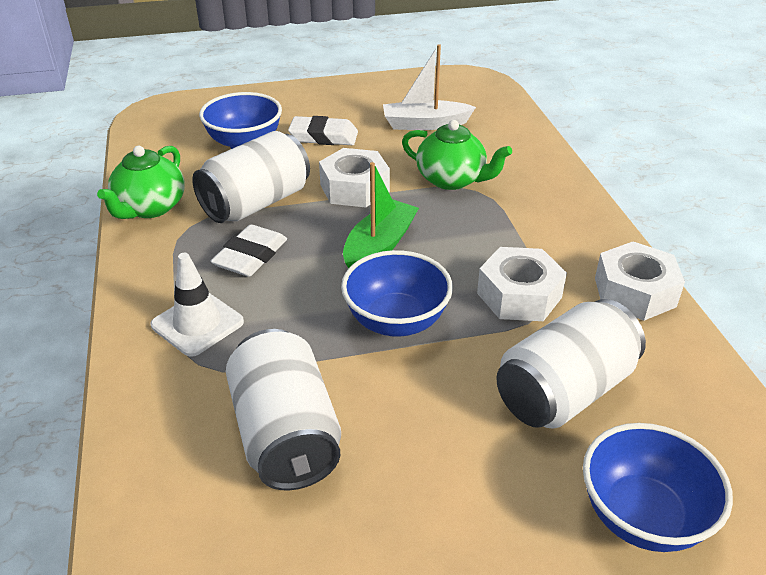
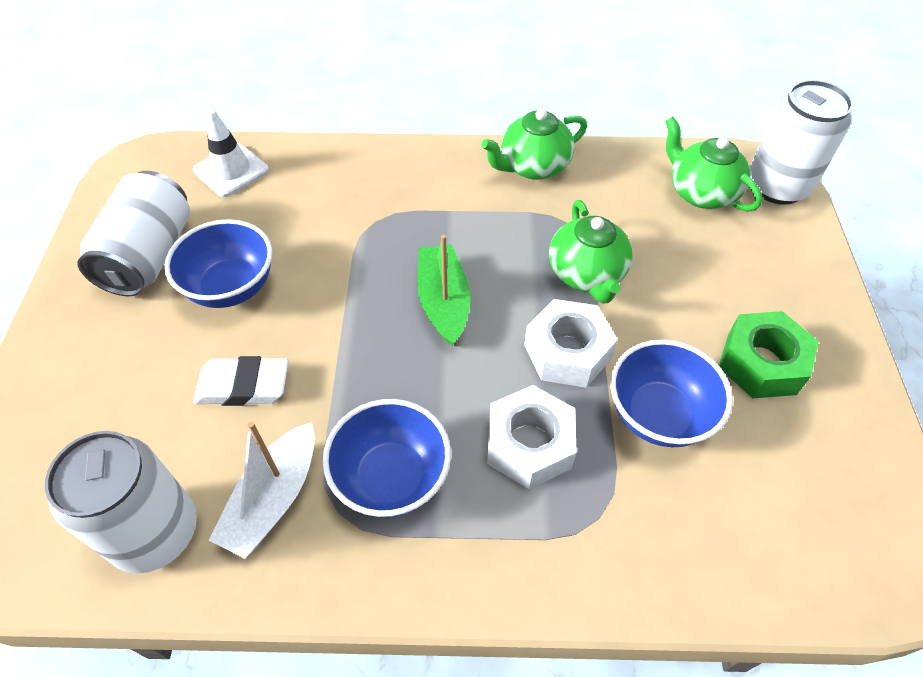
green nut: 0 -> 1
green teapot: 2 -> 3
white eraser: 2 -> 1
white nut: 3 -> 2

